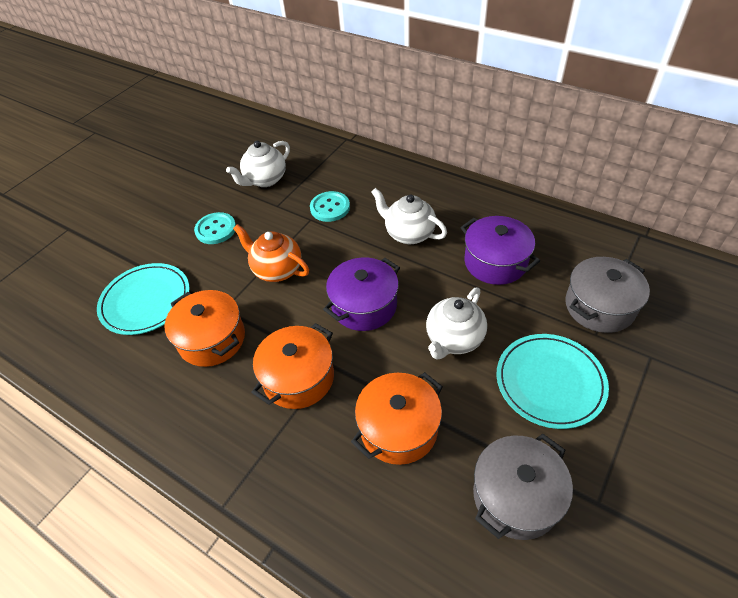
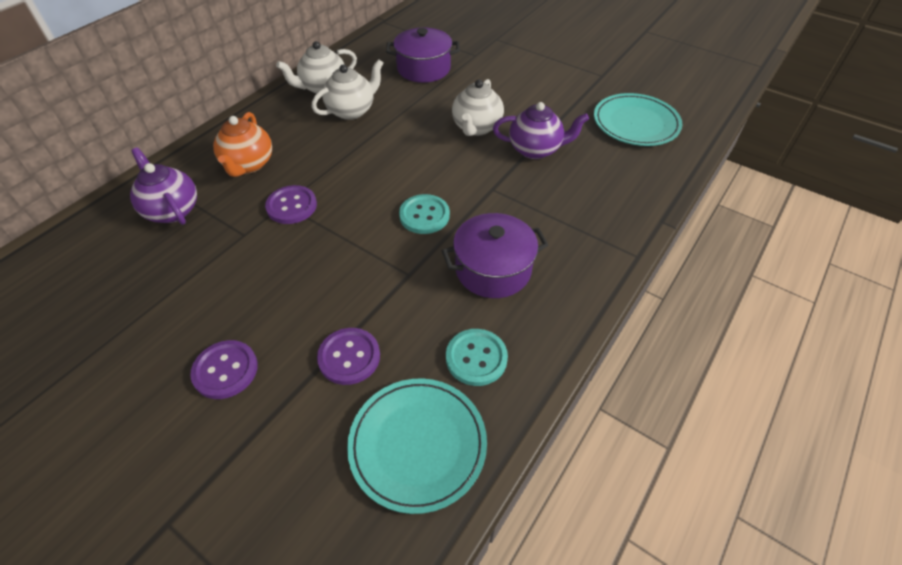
grey pot: 2 -> 0
orange pot: 3 -> 0
purple button: 0 -> 3
purple teapot: 0 -> 2

